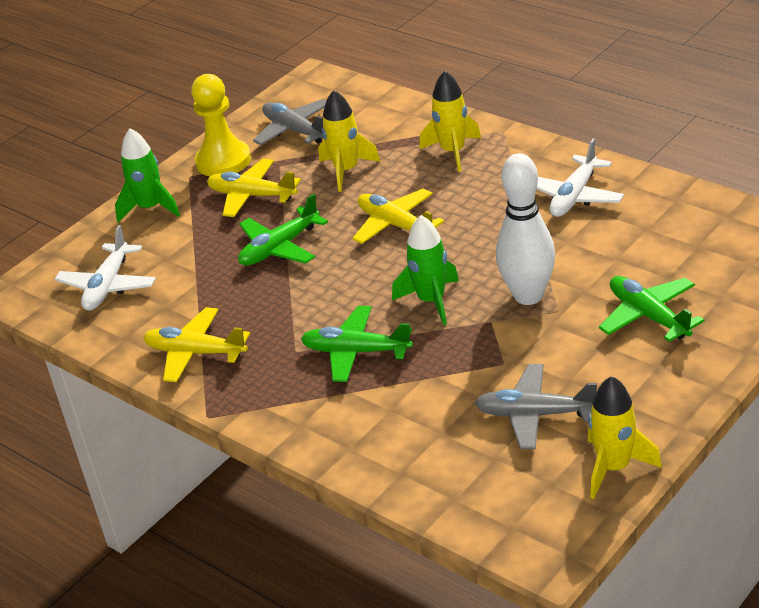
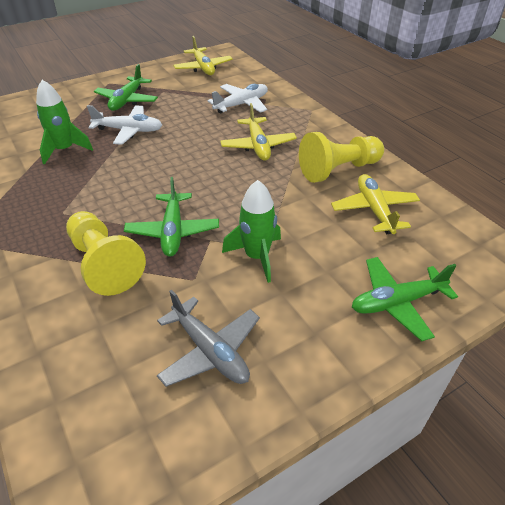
grey plane: 2 -> 1
white bowling pin: 1 -> 0
yellow pawn: 1 -> 2
yellow rocket: 3 -> 0

